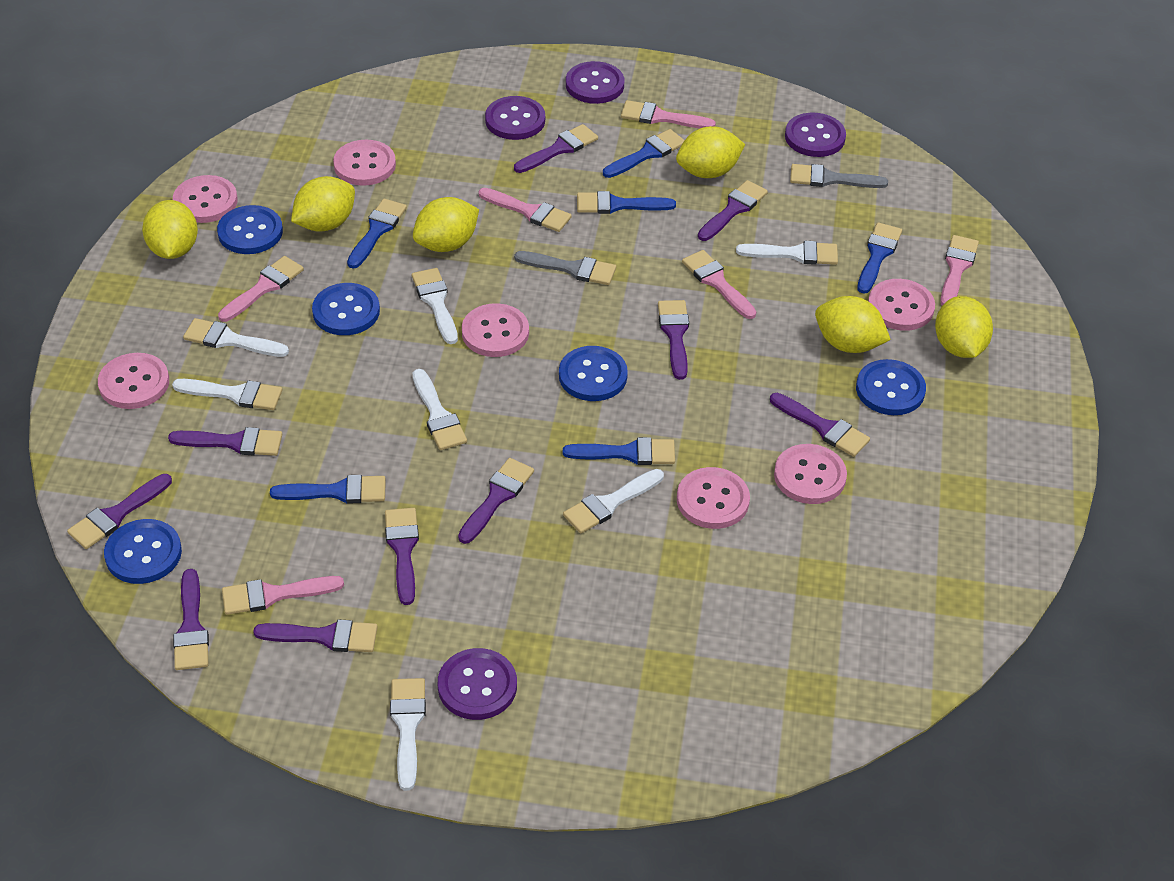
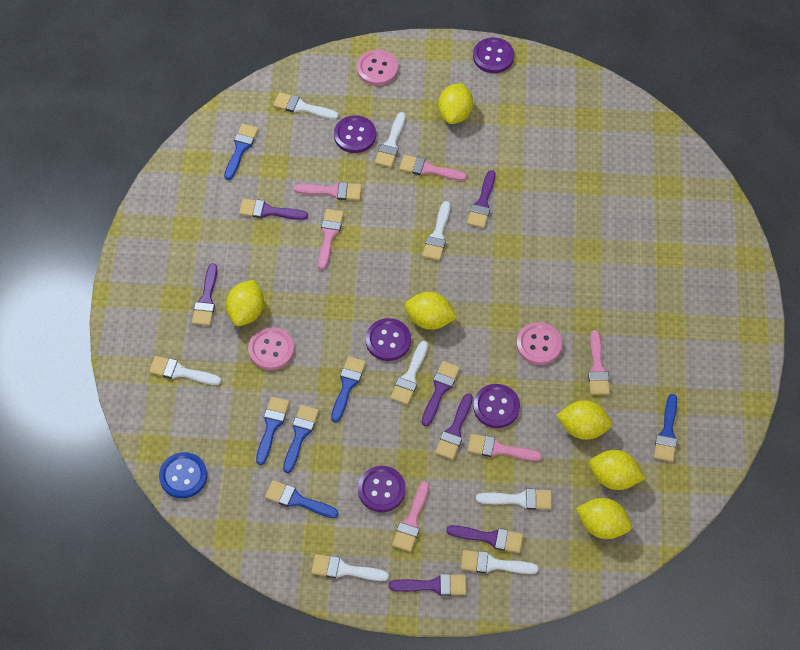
blue button: 5 -> 1
grey brush: 2 -> 0
pink button: 7 -> 3
purple brush: 10 -> 7
purple button: 4 -> 5
white brush: 7 -> 8

